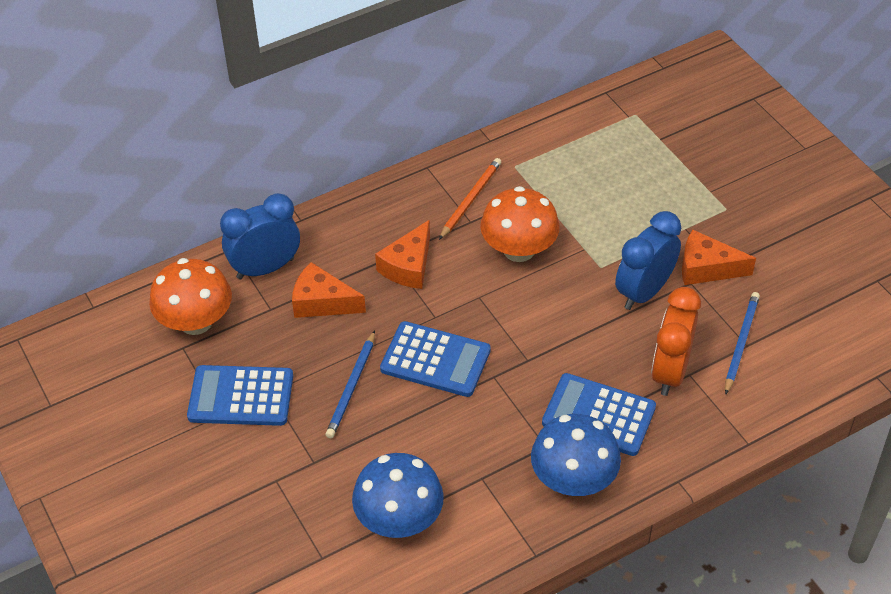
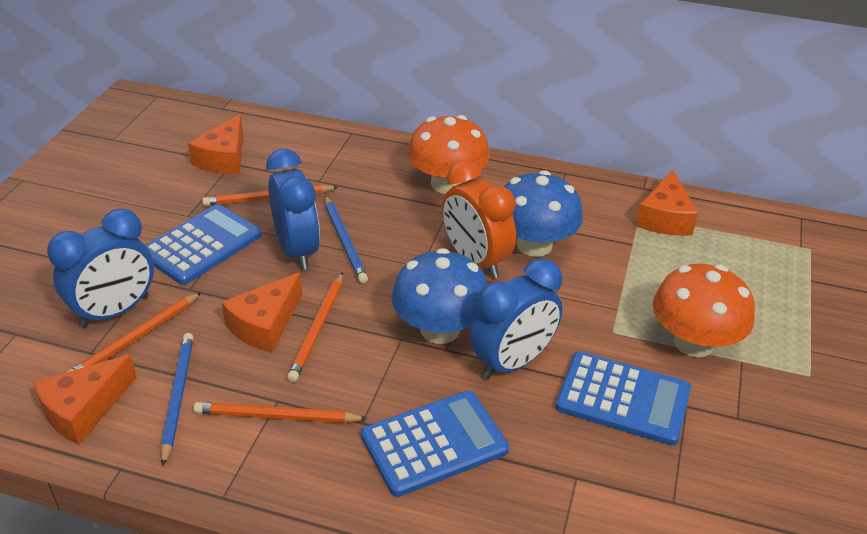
blue clock: 2 -> 3
orange cheese: 3 -> 4
orange pencil: 1 -> 4

